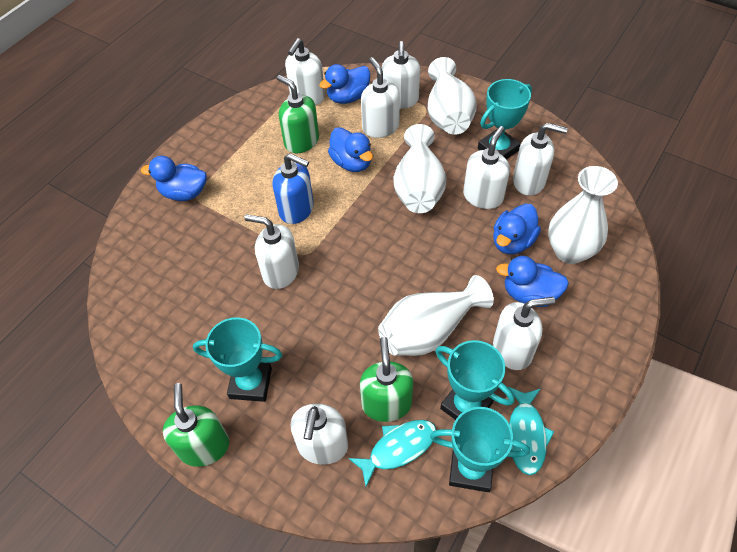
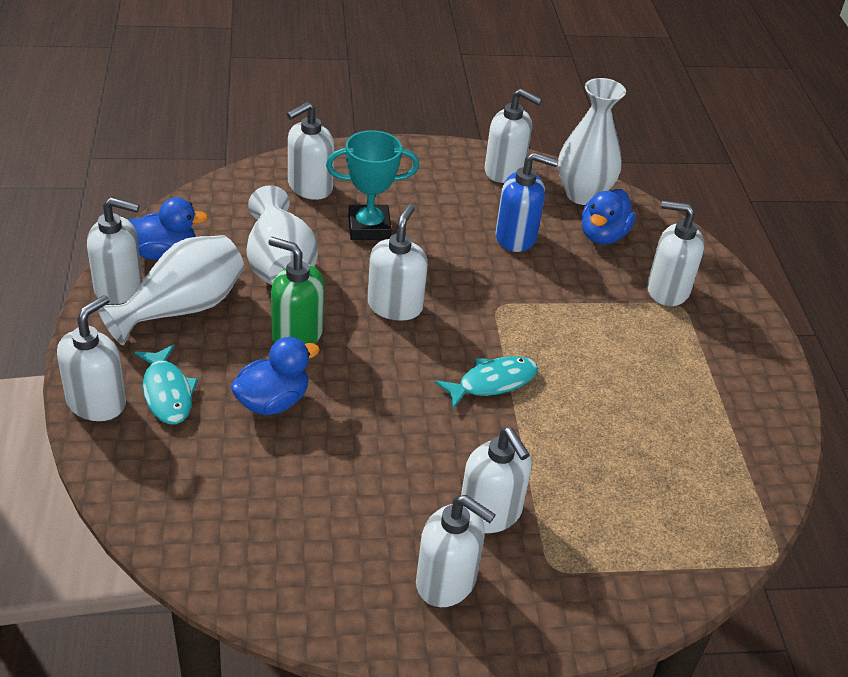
blue duck: 5 -> 3
green soap dispenser: 3 -> 1
turquoise trophy: 4 -> 1
white vase: 4 -> 3

